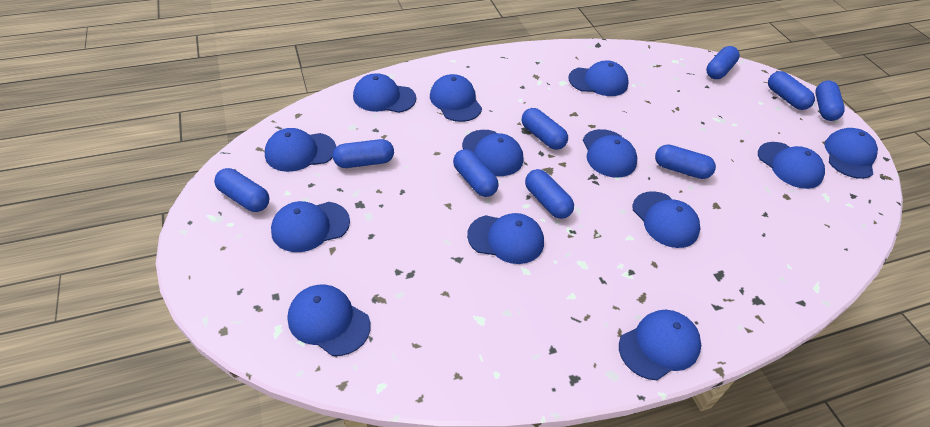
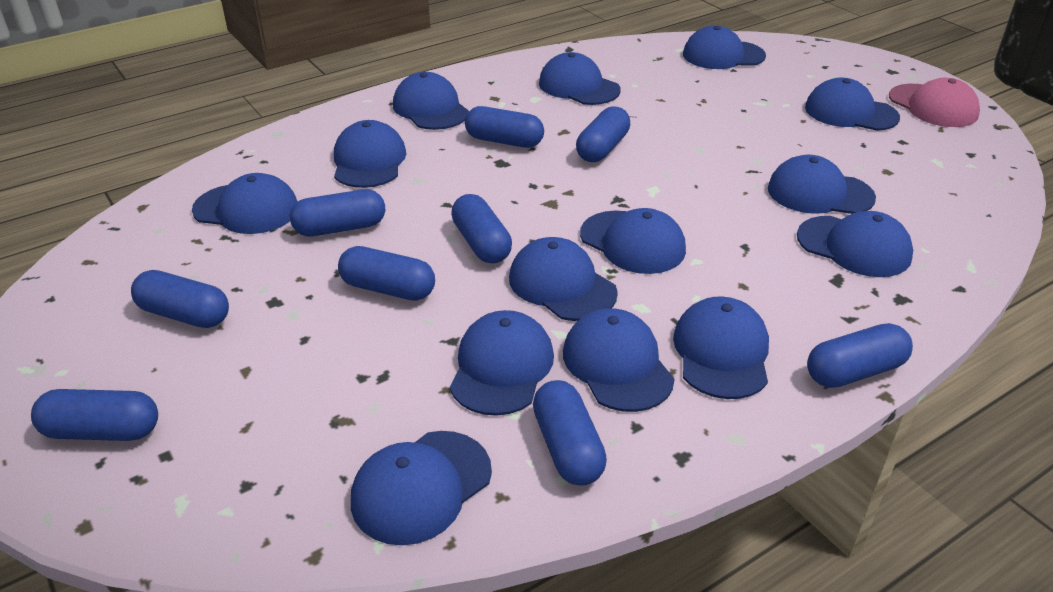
blue cap: 13 -> 14
pink cap: 0 -> 1

